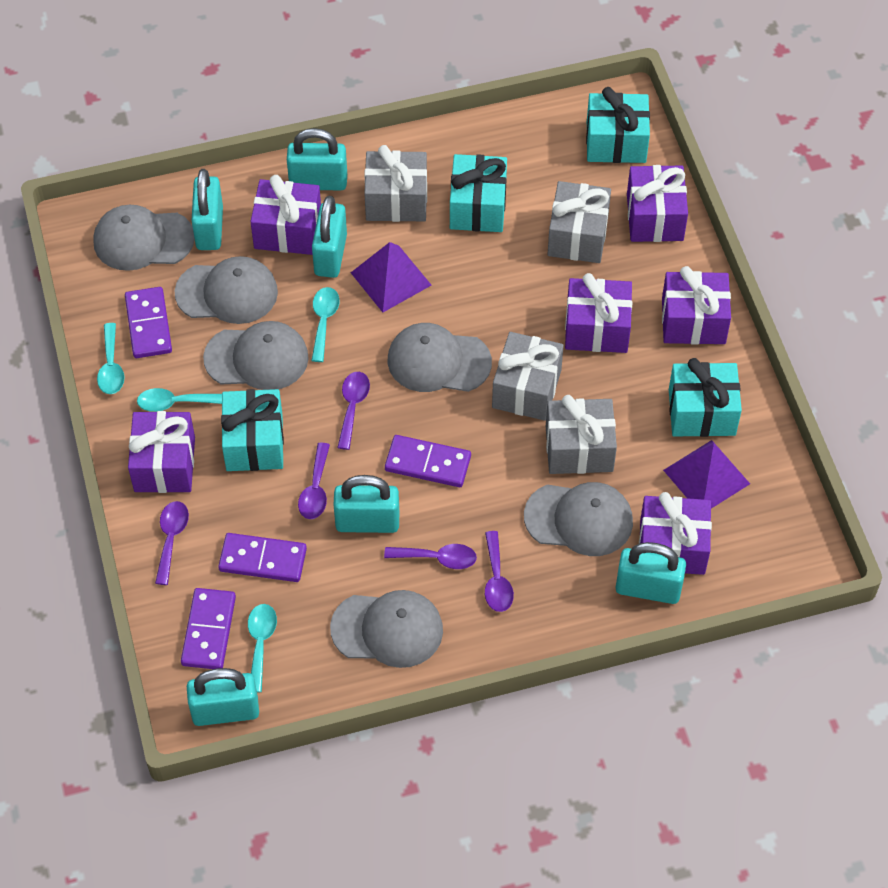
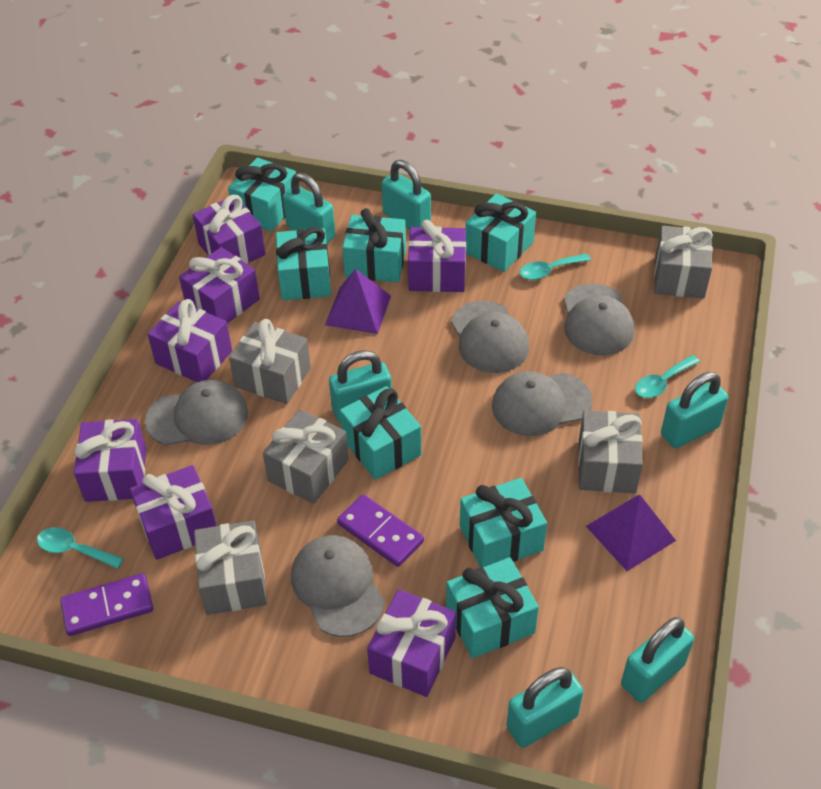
grey cap: 6 -> 5
grey gift: 4 -> 5
purple domino: 4 -> 2
purple gift: 6 -> 7
purple spoon: 5 -> 0
turquoise gift: 4 -> 7
turquoise spoon: 4 -> 3

